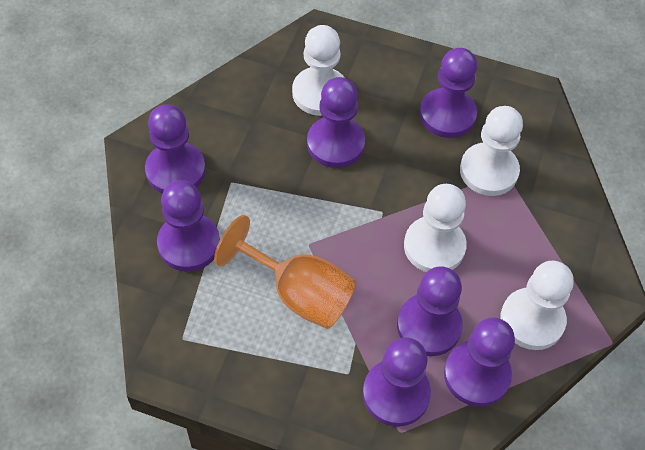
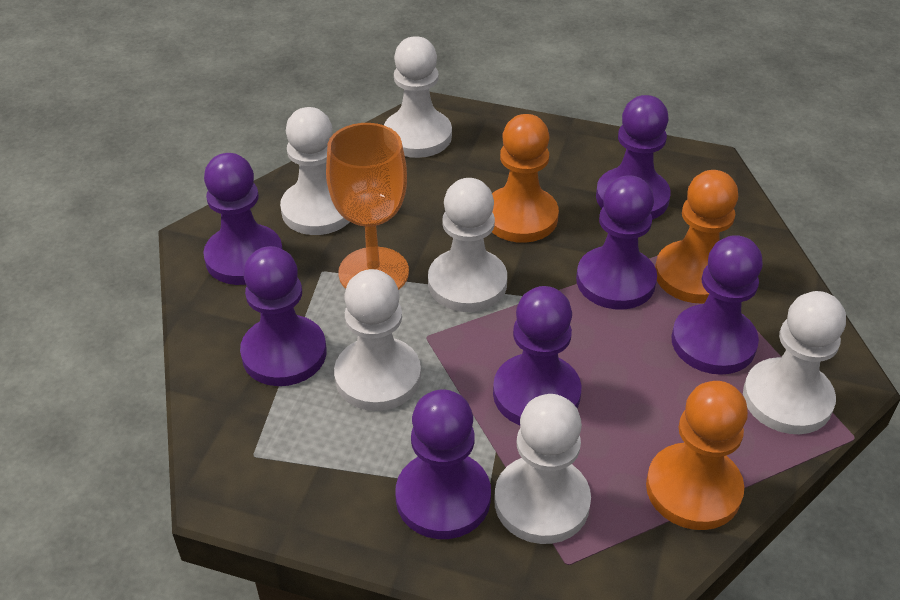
orange pawn: 0 -> 3
white pawn: 4 -> 6

